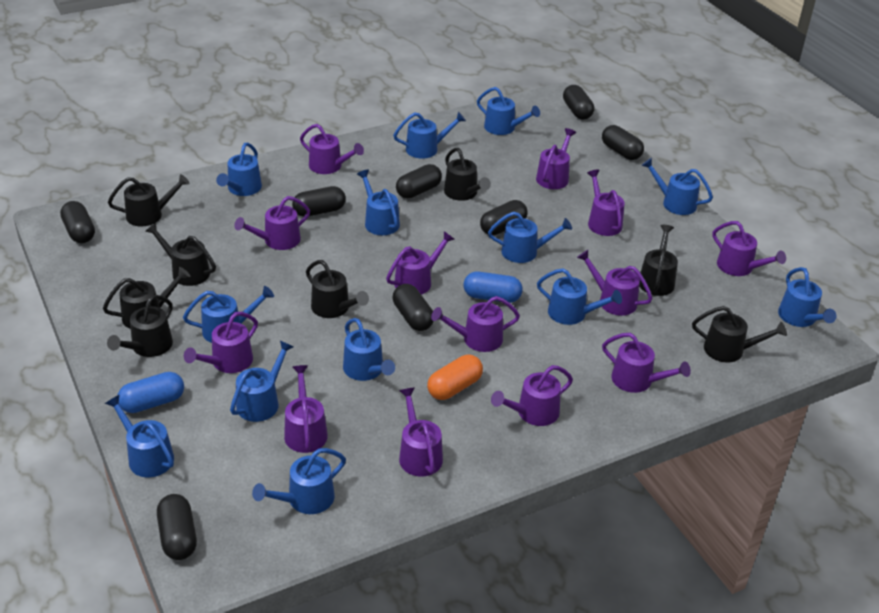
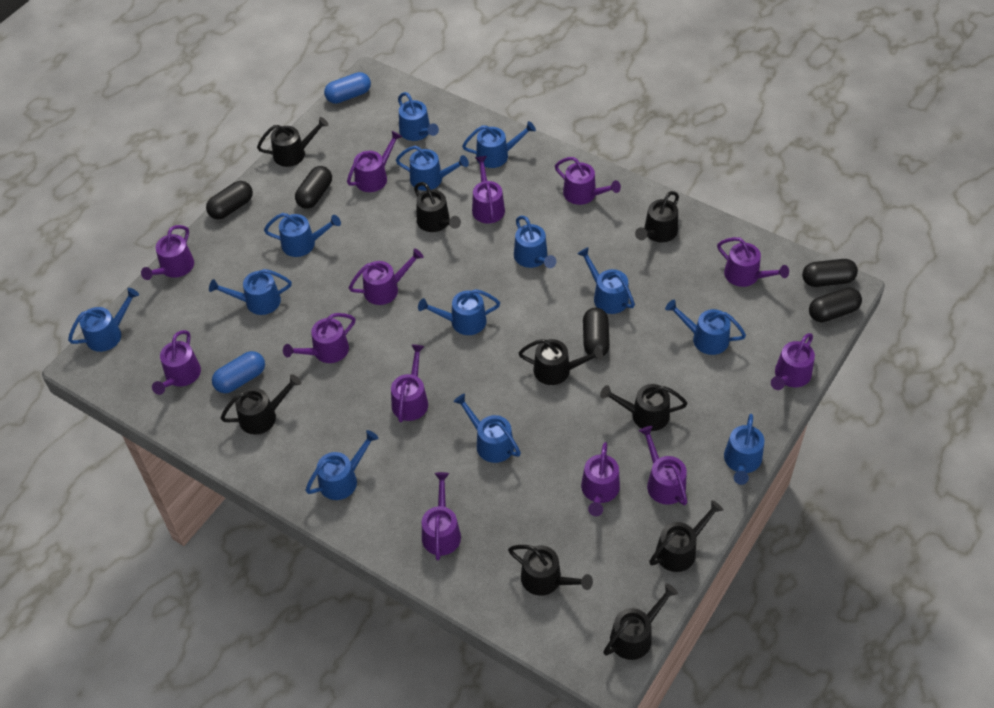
black capsule: 8 -> 5
black watering can: 8 -> 9
orange capsule: 1 -> 0

